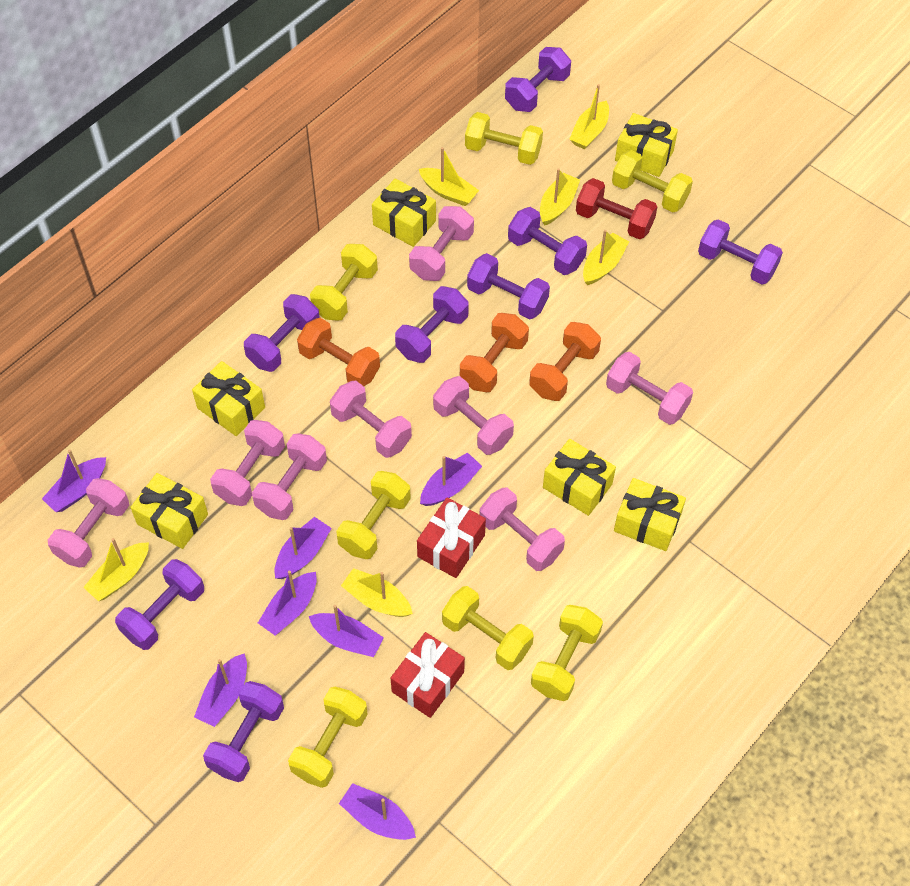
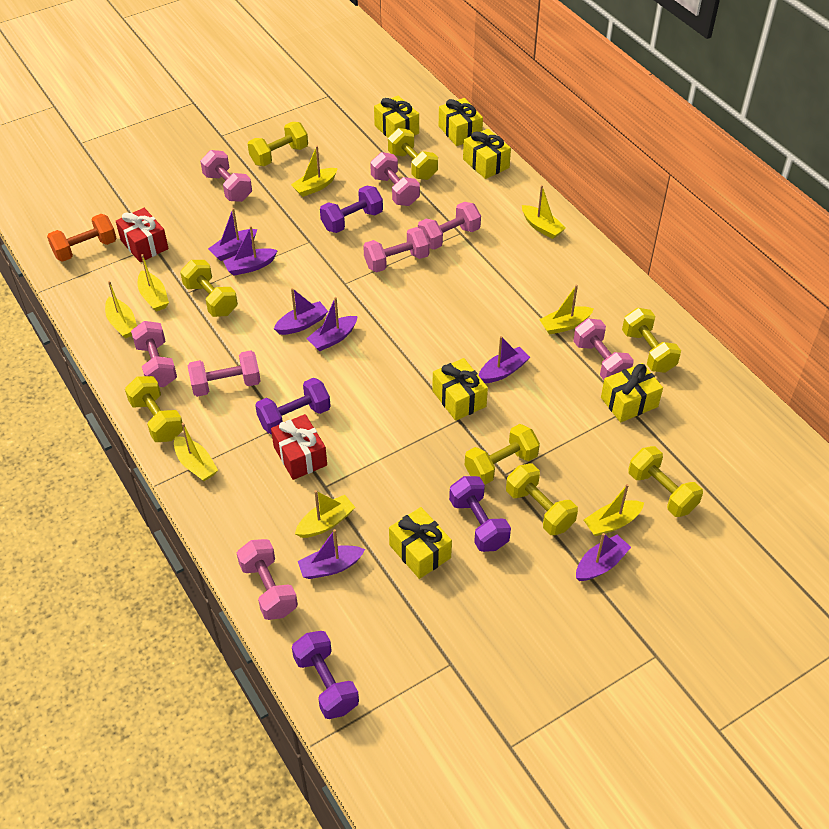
orange dumbbell: 3 -> 1
purple dumbbell: 8 -> 4
red dumbbell: 1 -> 0
yellow boat: 6 -> 8
yellow dumbbell: 7 -> 8

